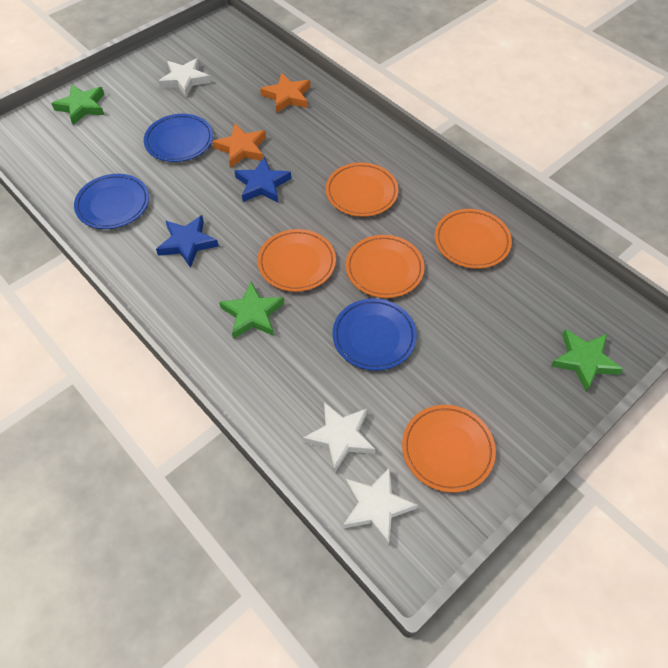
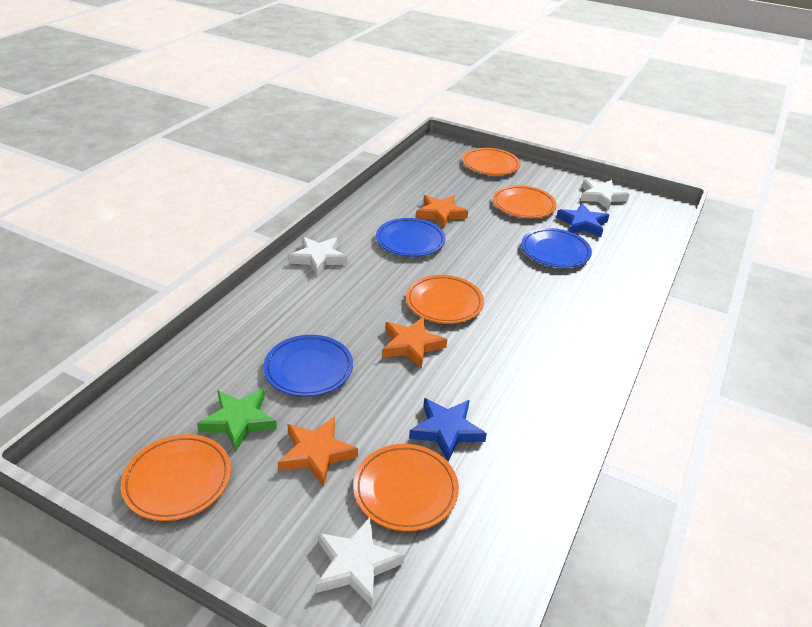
green star: 3 -> 1
orange star: 2 -> 3

